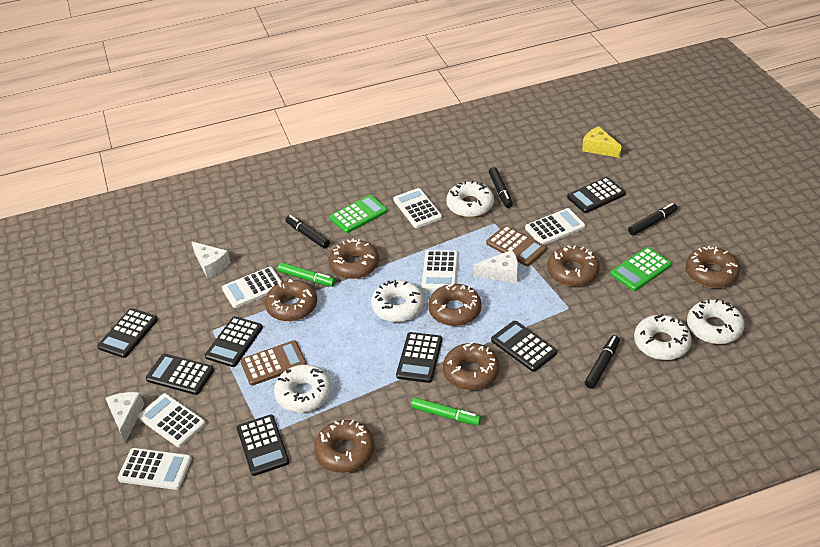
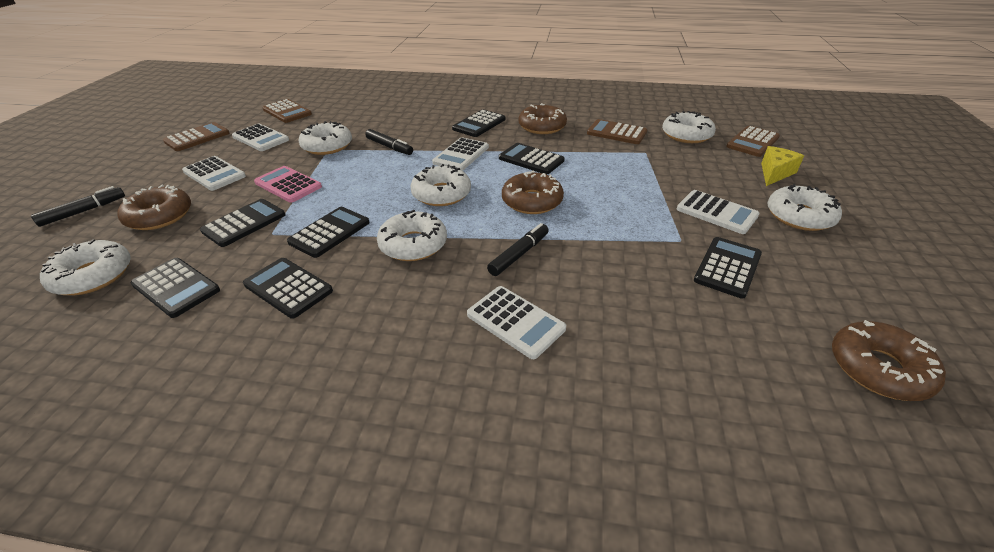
black marker: 4 -> 3
brown calculator: 2 -> 4
brown donut: 7 -> 4
green calculator: 2 -> 0
green marker: 2 -> 0
pink calculator: 0 -> 1
white calculator: 6 -> 5
white cheese: 3 -> 0
white donut: 5 -> 6

